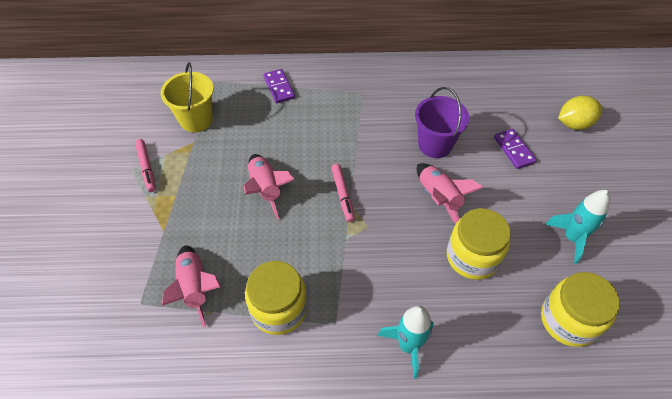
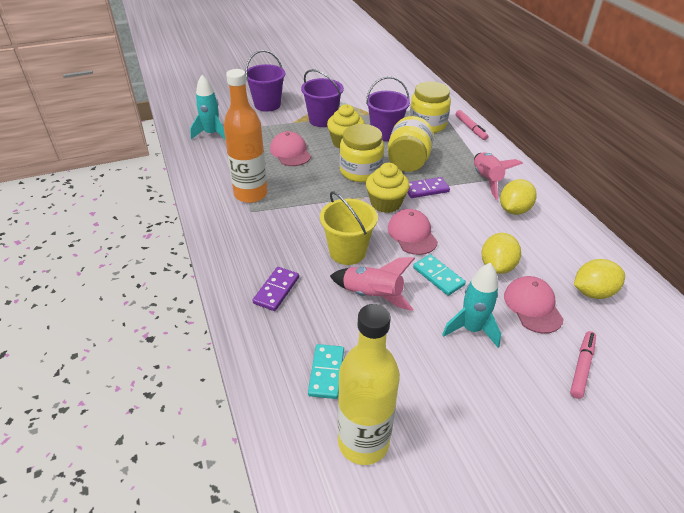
orange bottle: 0 -> 1
pink cap: 0 -> 3
pink rocket: 3 -> 2
purple bucket: 1 -> 3
turquoise domino: 0 -> 2
yellow bottle: 0 -> 1
yellow cupcake: 0 -> 2
yellow lemon: 1 -> 3

